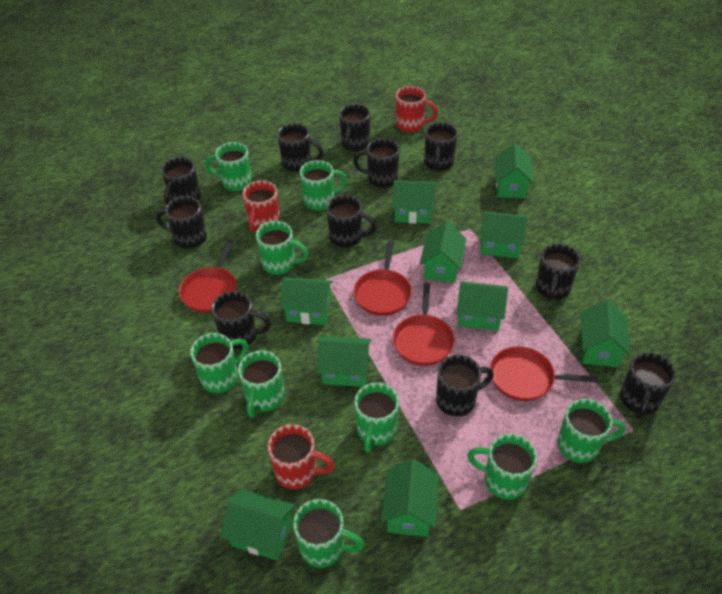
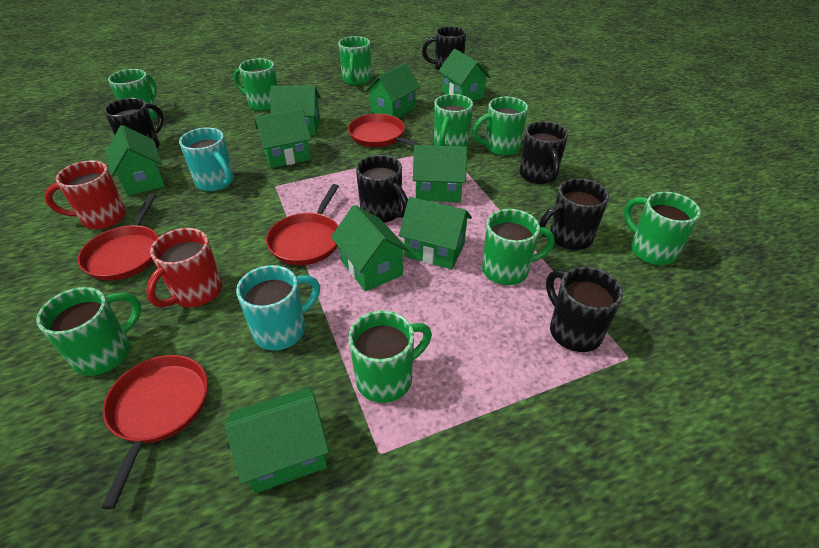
black mug: 11 -> 6
green house: 10 -> 9
red mug: 3 -> 2
turquoise mug: 0 -> 2

